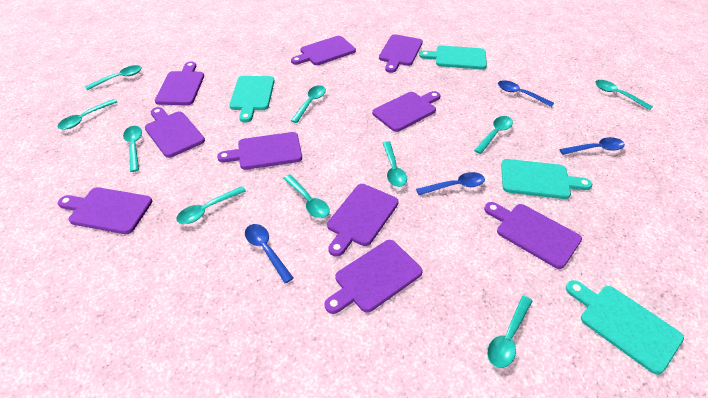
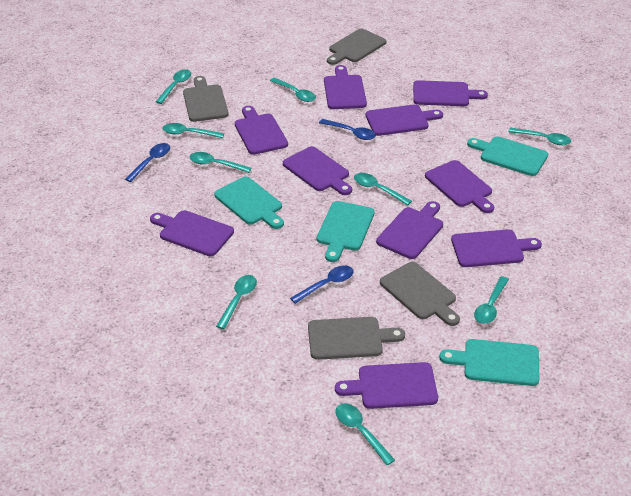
blue spoon: 4 -> 3
grey cutting board: 0 -> 4
turquoise spoon: 10 -> 9

